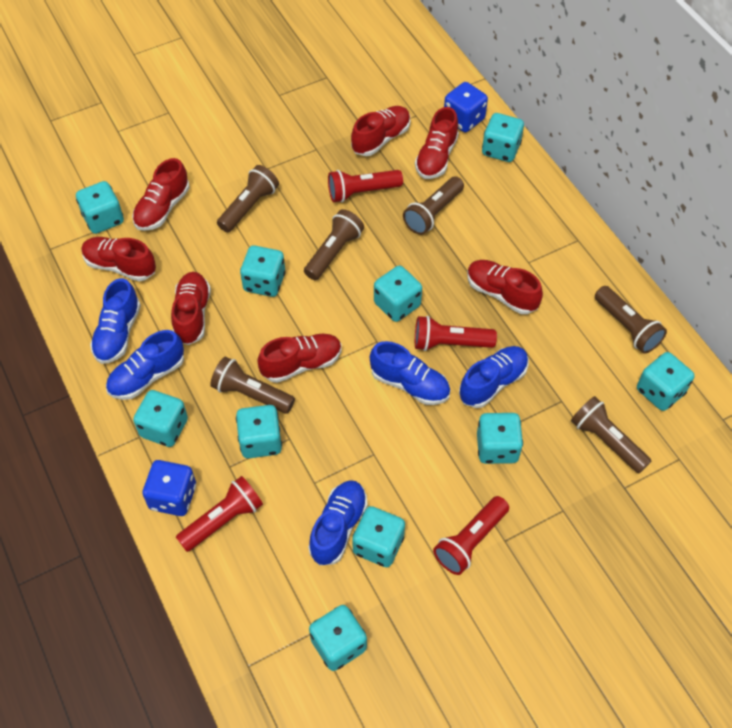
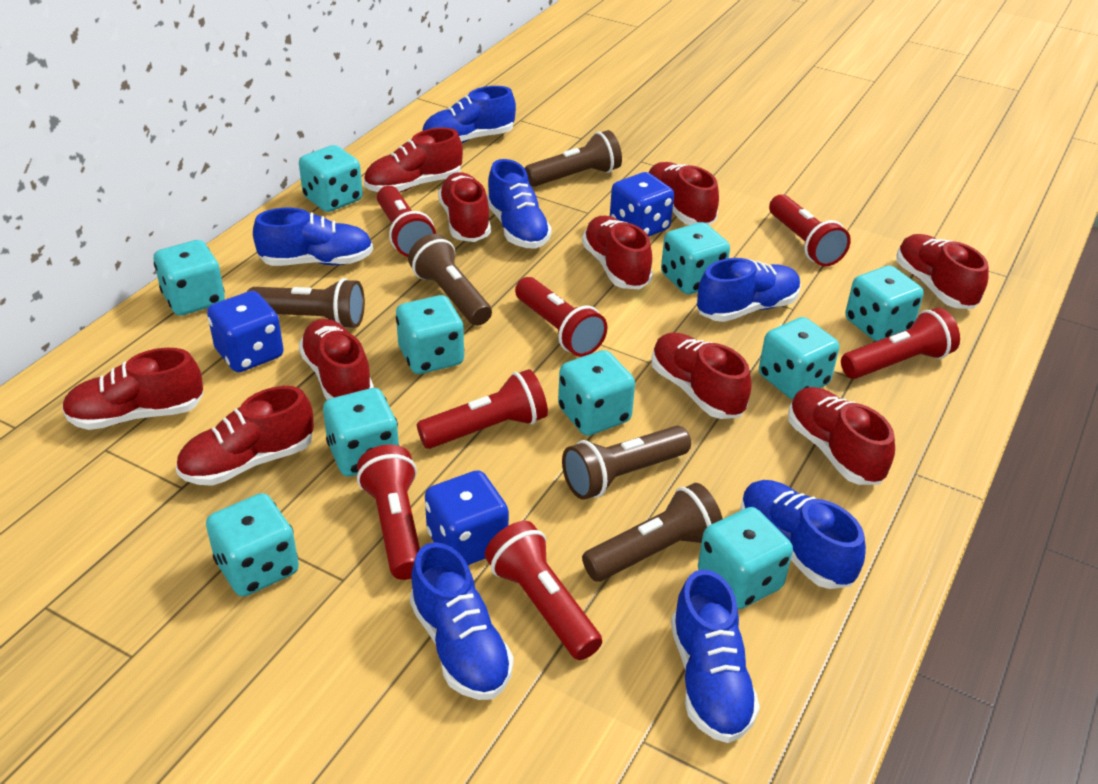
blue dice: 2 -> 3
blue shoe: 5 -> 7
brown flashlight: 6 -> 5
red flashlight: 4 -> 7
red shoe: 7 -> 10

